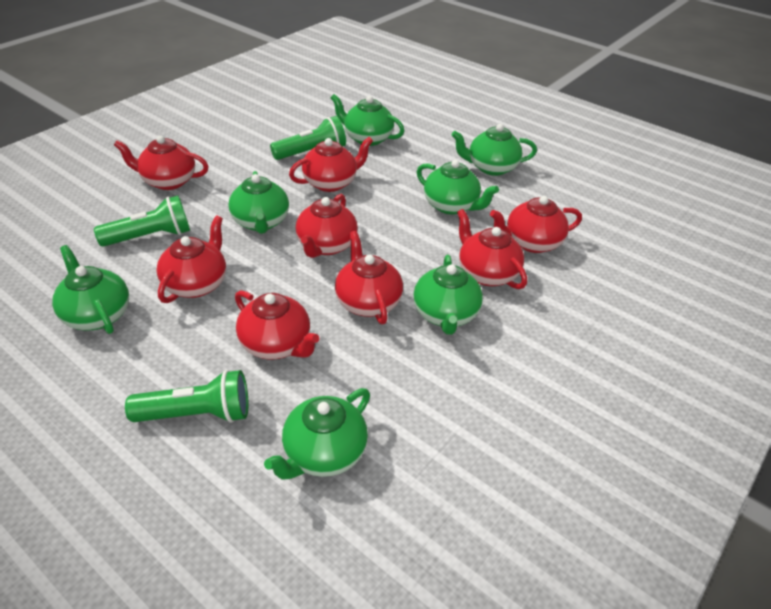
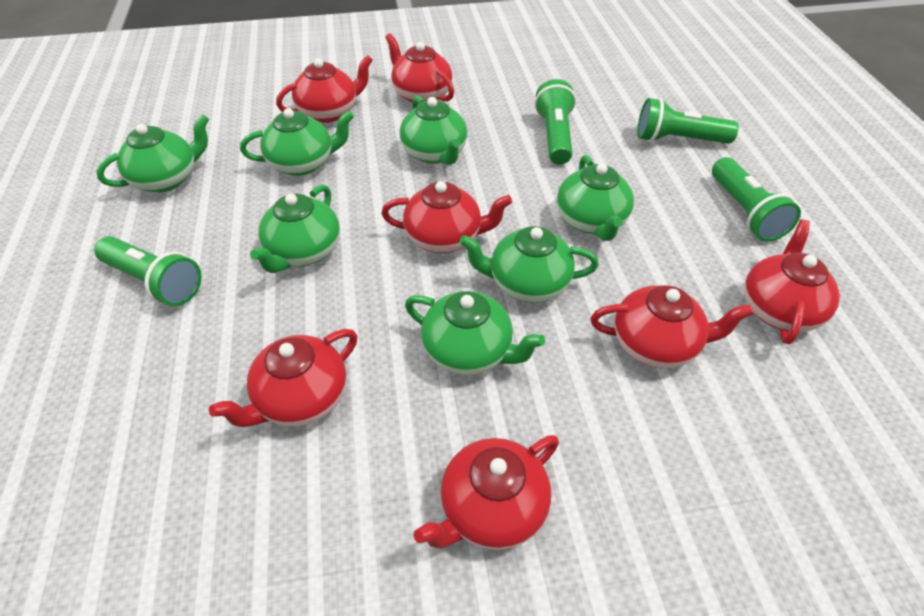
green flashlight: 3 -> 4
red teapot: 8 -> 7

